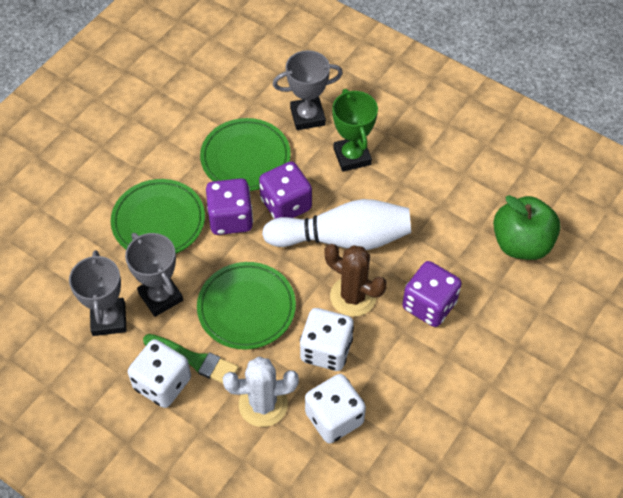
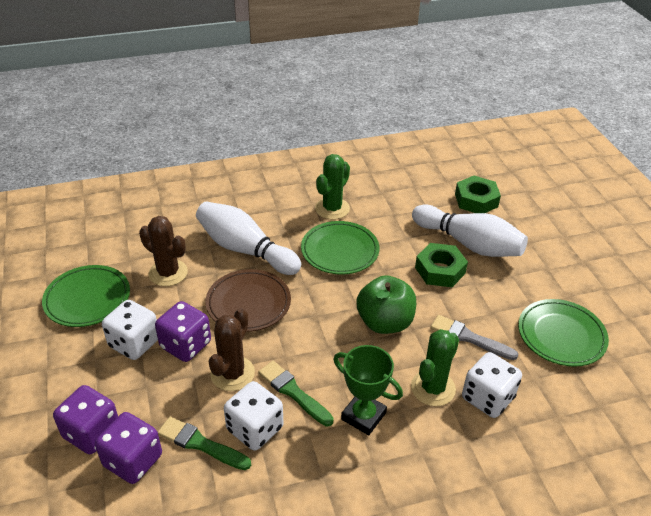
brown cactus: 1 -> 2
brown plate: 0 -> 1
green brush: 1 -> 2
green cactus: 0 -> 2
green nut: 0 -> 2
grey brush: 0 -> 1
grey trophy: 3 -> 0
white bowling pin: 1 -> 2
white cactus: 1 -> 0

